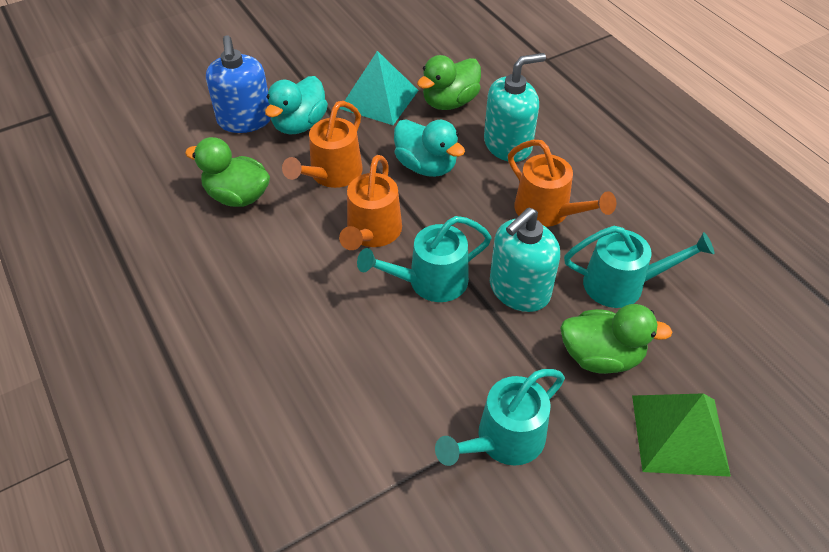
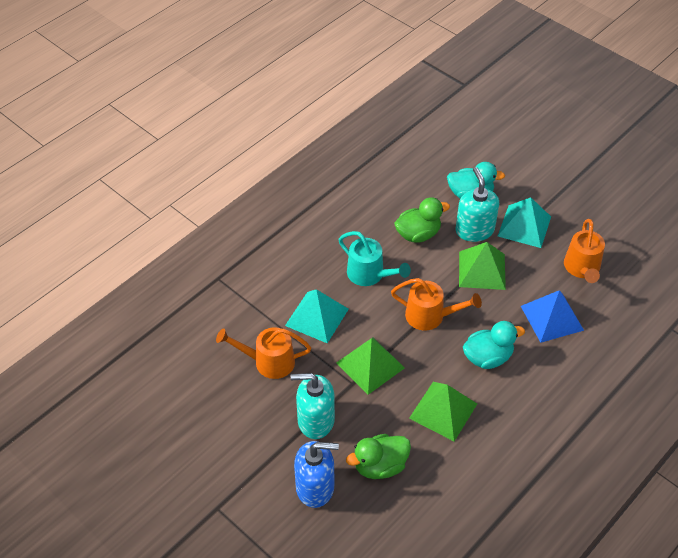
blue pyramid: 0 -> 1
green duck: 3 -> 2
green pyramid: 1 -> 3
turquoise pyramid: 1 -> 2
turquoise watering can: 3 -> 1

